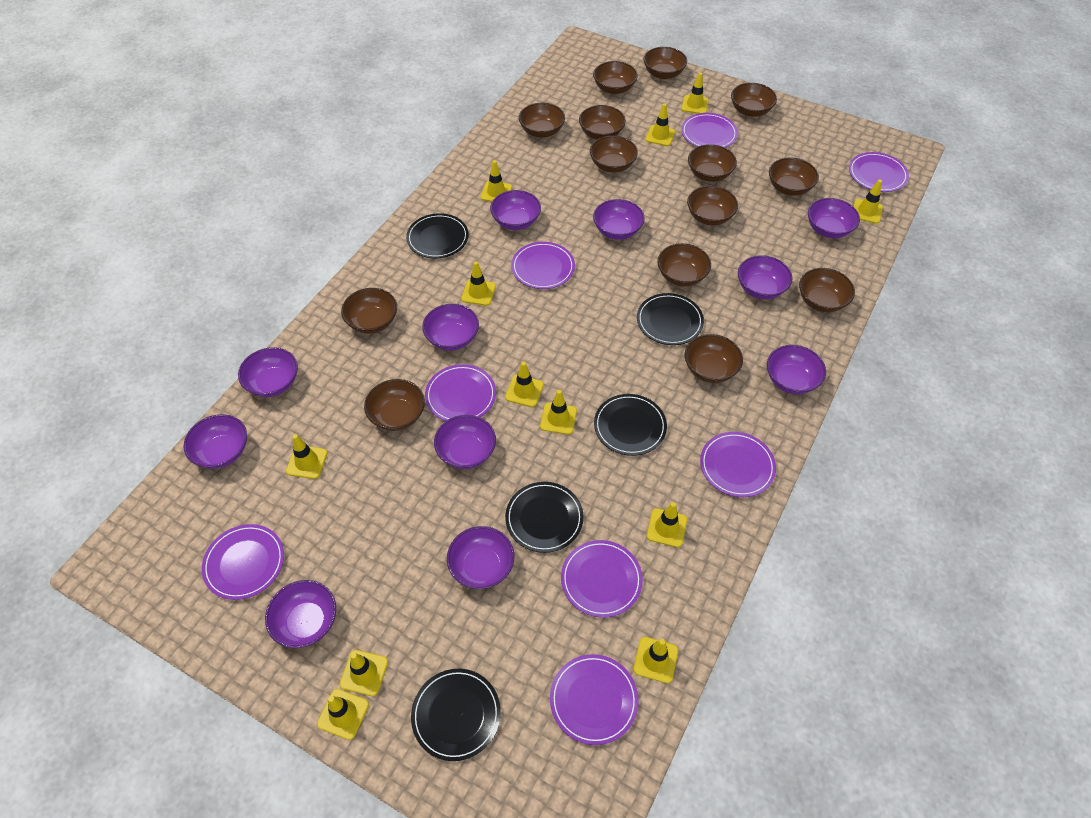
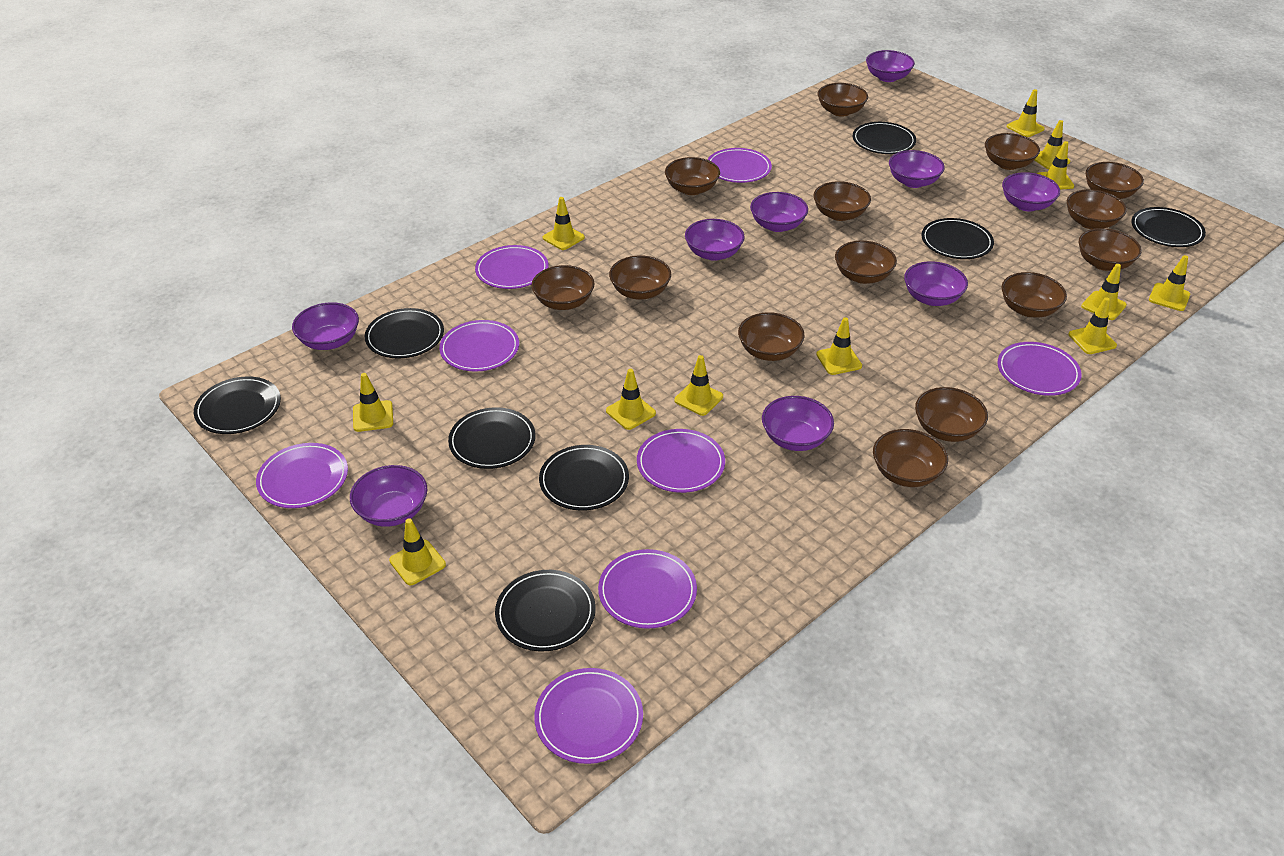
black plate: 5 -> 8
purple bowl: 11 -> 9

